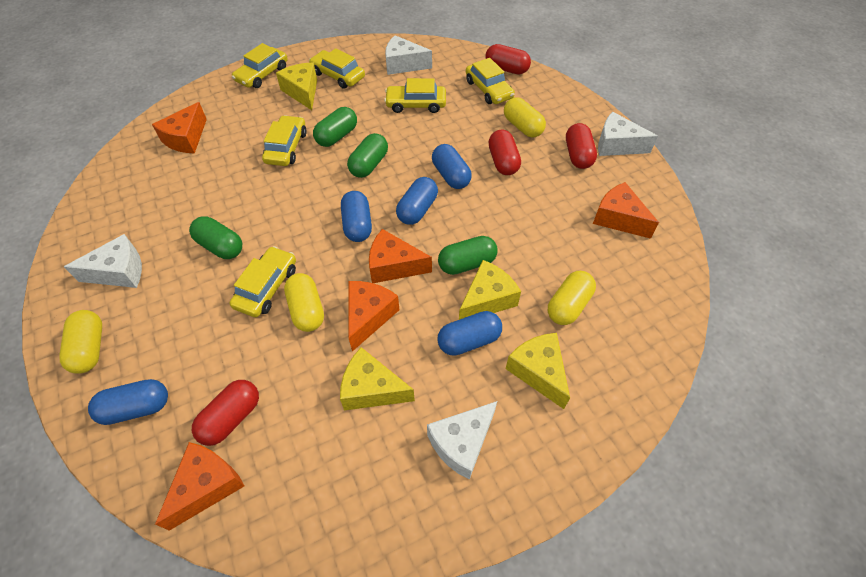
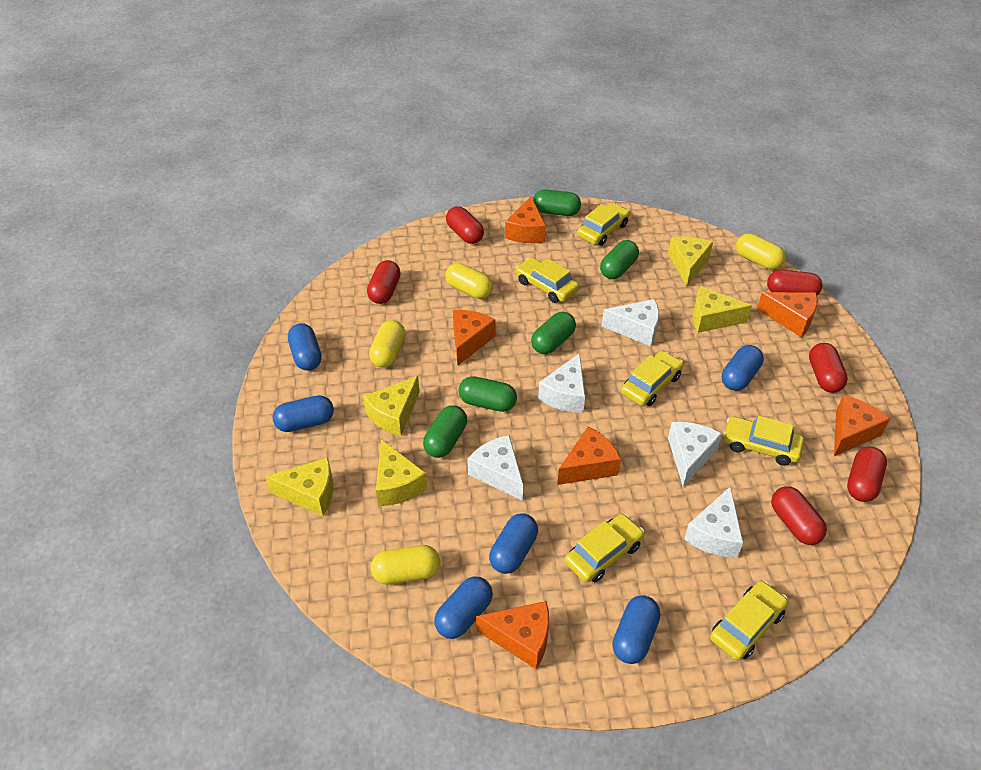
blue capsule: 5 -> 6
green capsule: 4 -> 5
orange cheese: 5 -> 6
red capsule: 4 -> 6
white cheese: 4 -> 5
yellow cheese: 4 -> 5

